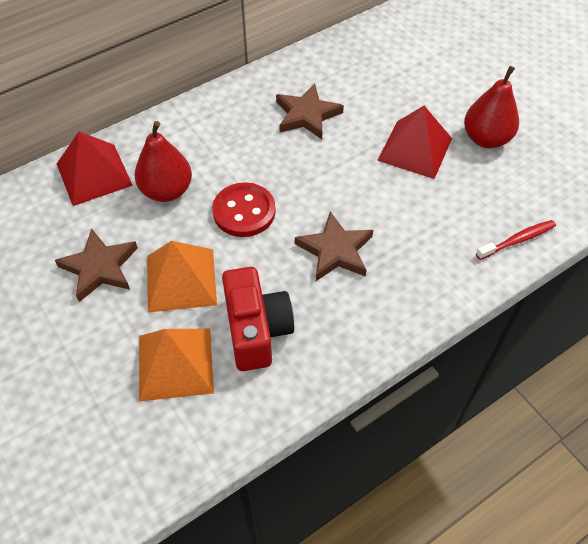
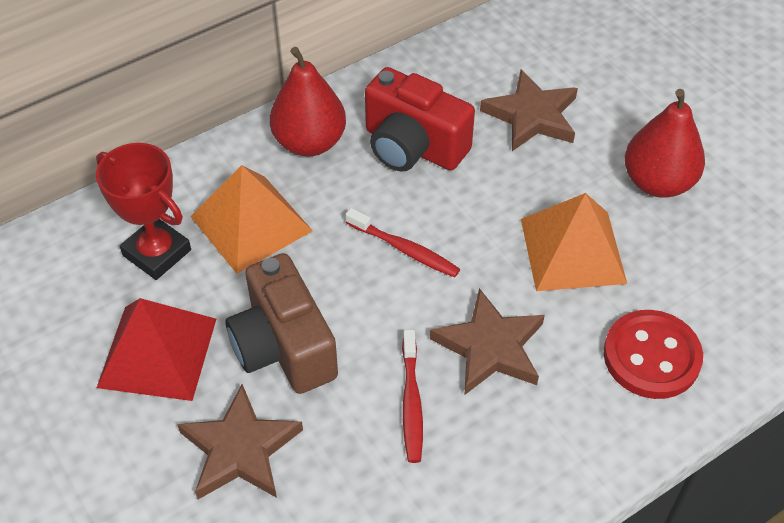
brown camera: 0 -> 1
red pyramid: 2 -> 1
red toothbrush: 1 -> 2
red trophy: 0 -> 1

